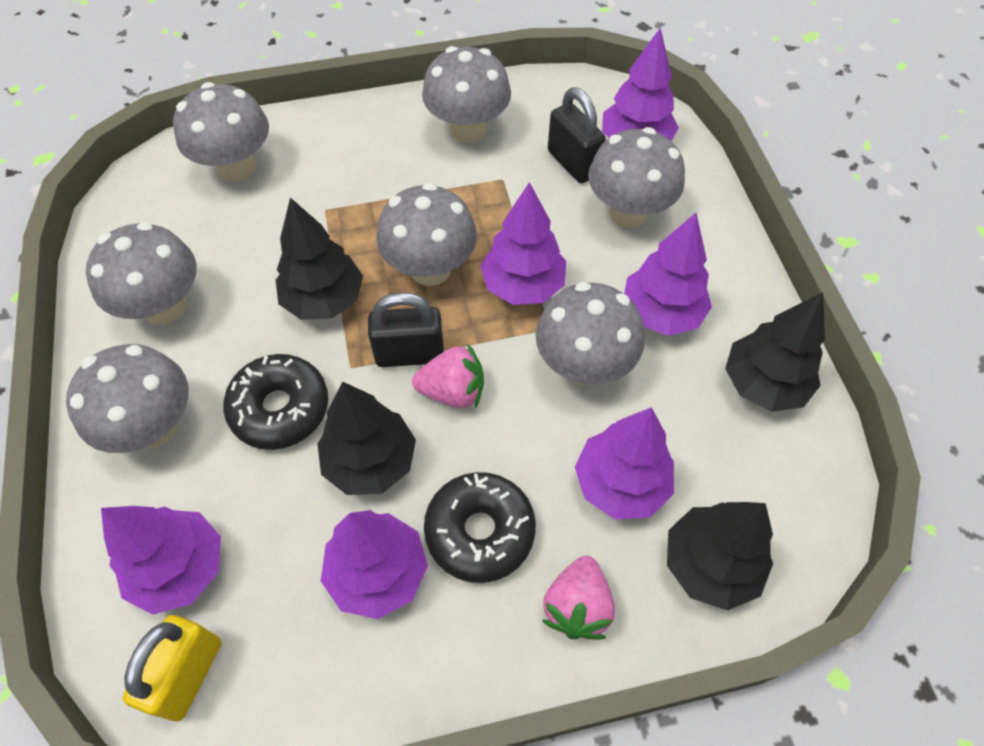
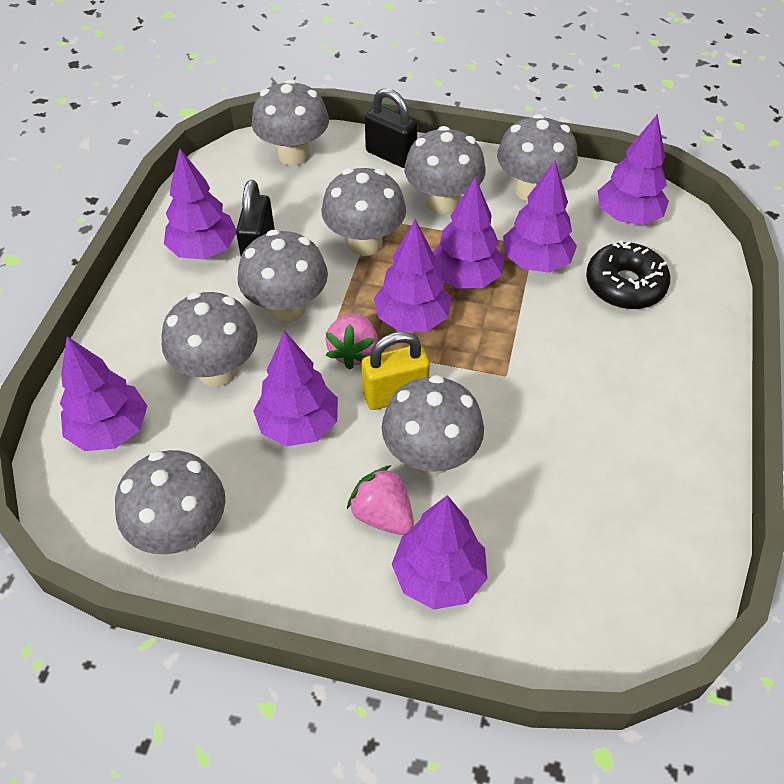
black donut: 2 -> 1
black tree: 4 -> 0
grey mushroom: 7 -> 8
purple tree: 6 -> 8

